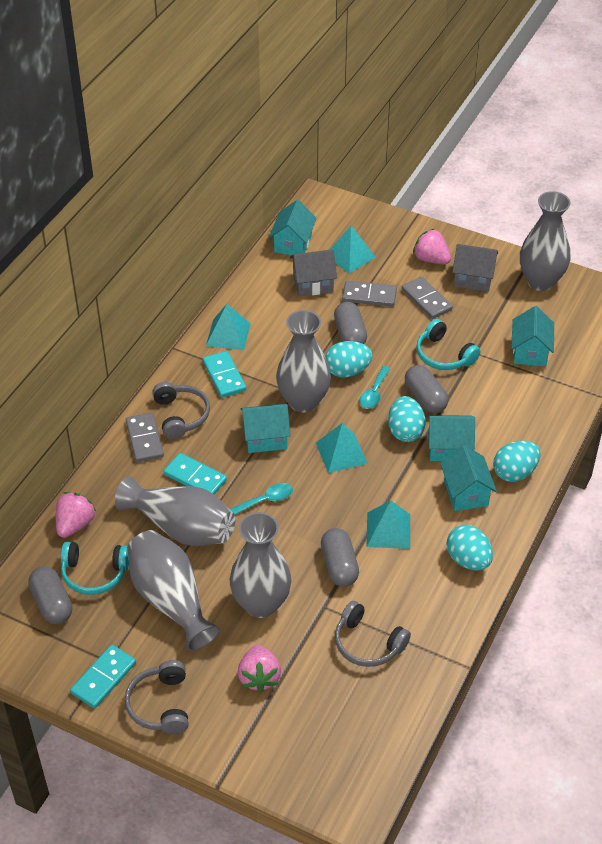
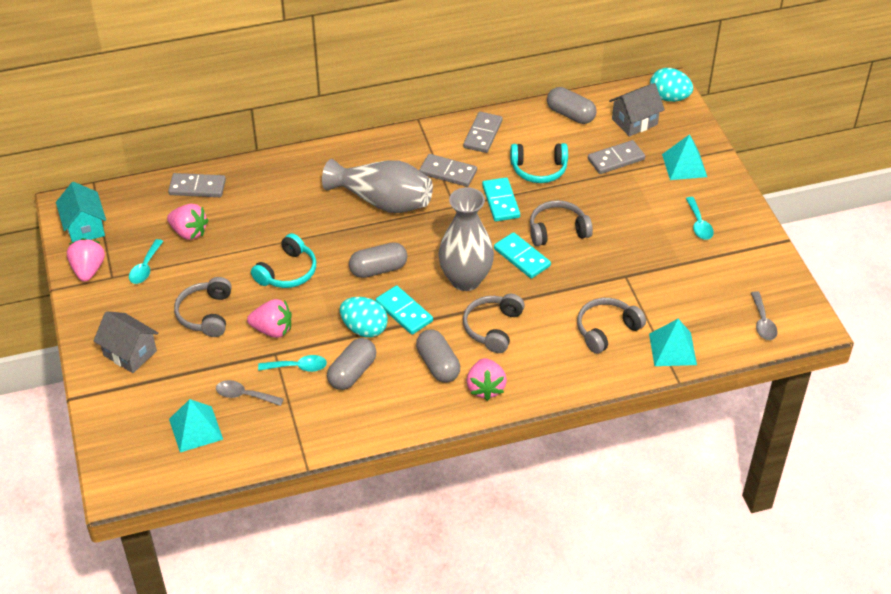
grey domino: 3 -> 4
grey headphones: 3 -> 4
grey spoon: 0 -> 2
grey vase: 5 -> 2
pink strawberry: 3 -> 4
turquoise egg: 4 -> 2
turquoise house: 5 -> 1
turquoise pyramid: 4 -> 3
turquoise spoon: 2 -> 3

